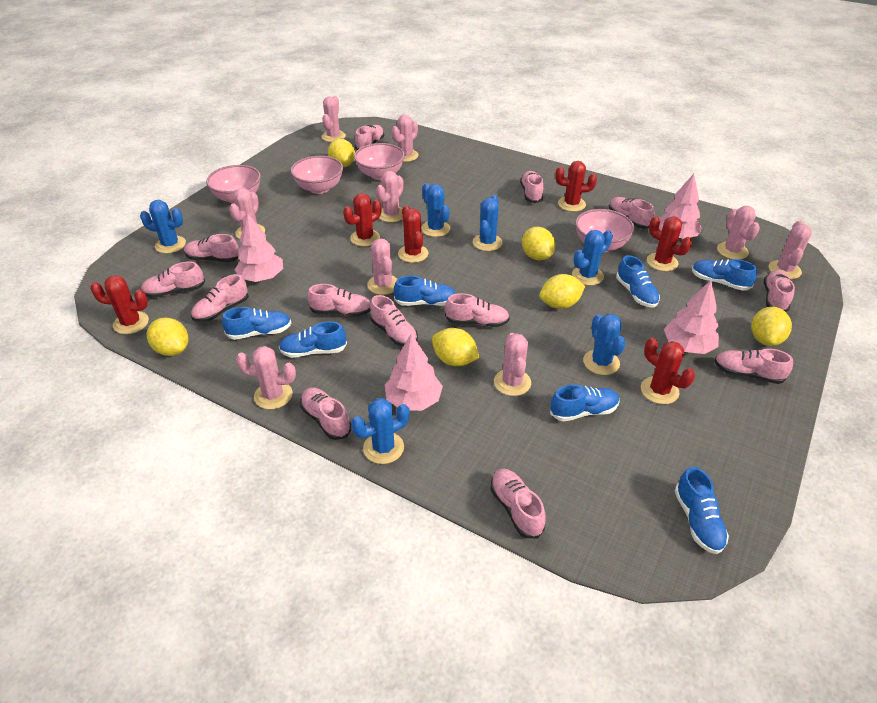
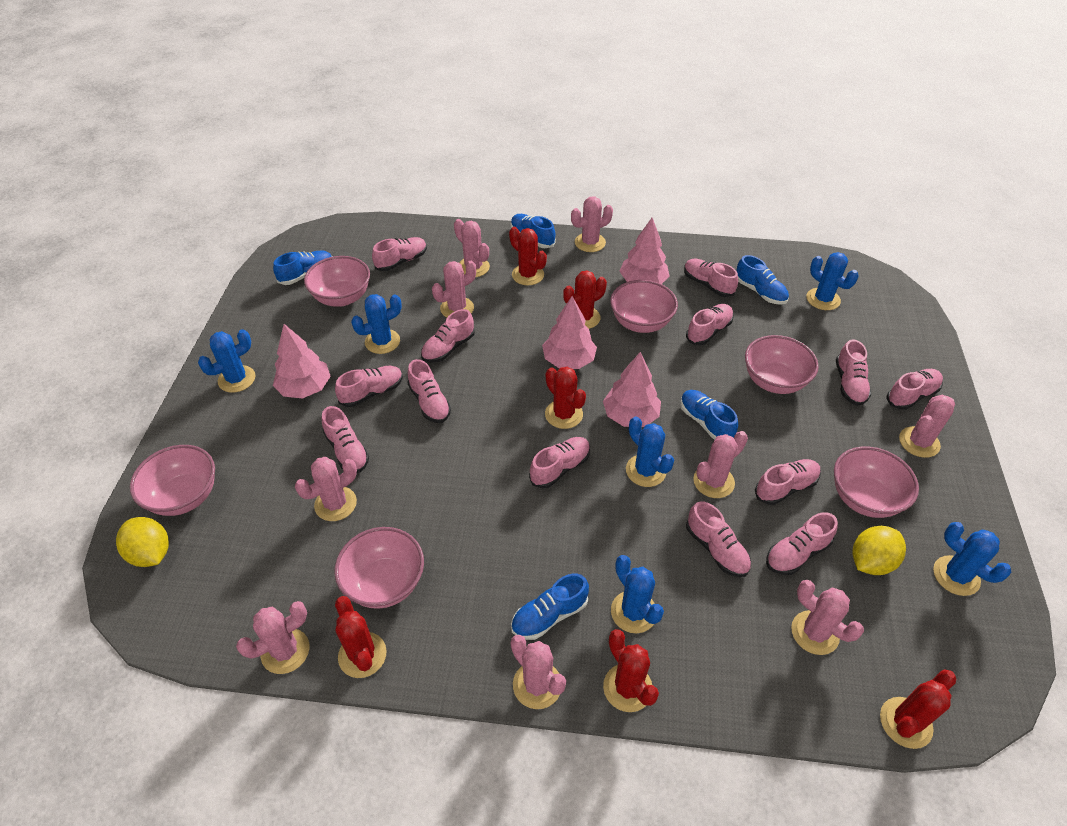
blue shoe: 7 -> 5
pink bowl: 4 -> 6
yellow lemon: 6 -> 2

